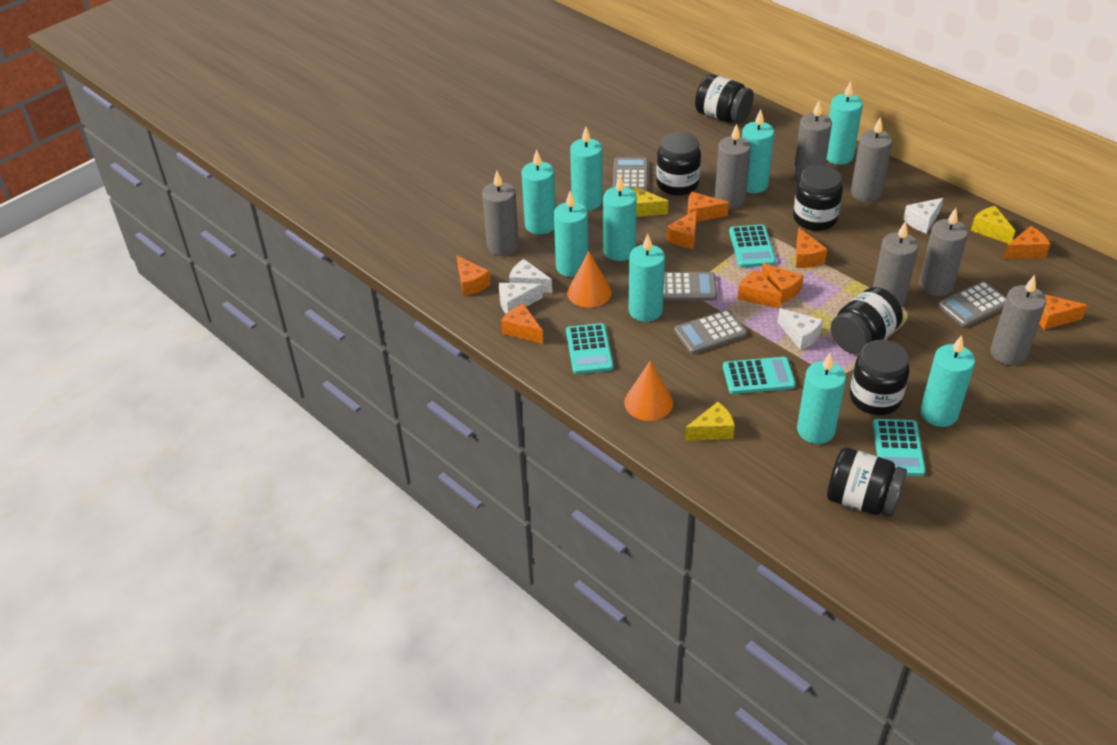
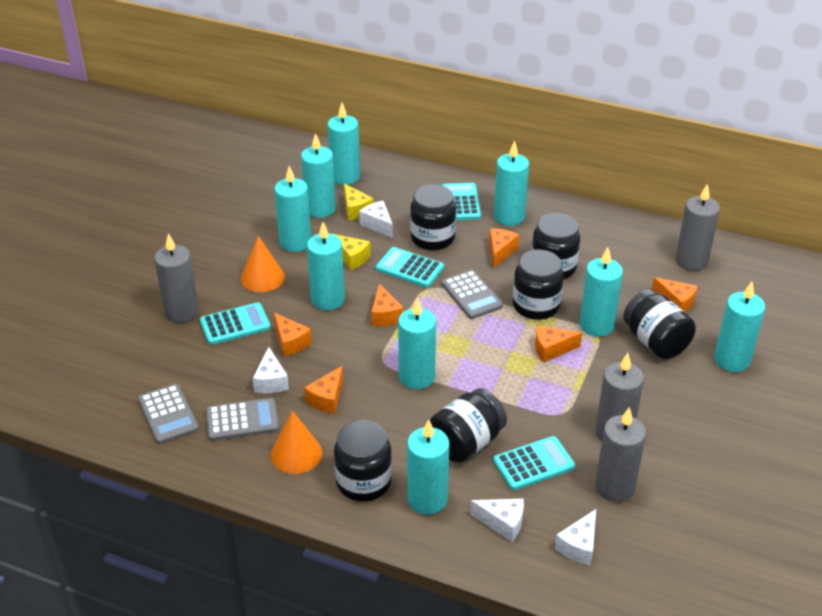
grey calculator: 4 -> 3
grey candle: 7 -> 4
orange cheese: 9 -> 6
yellow cheese: 3 -> 2

